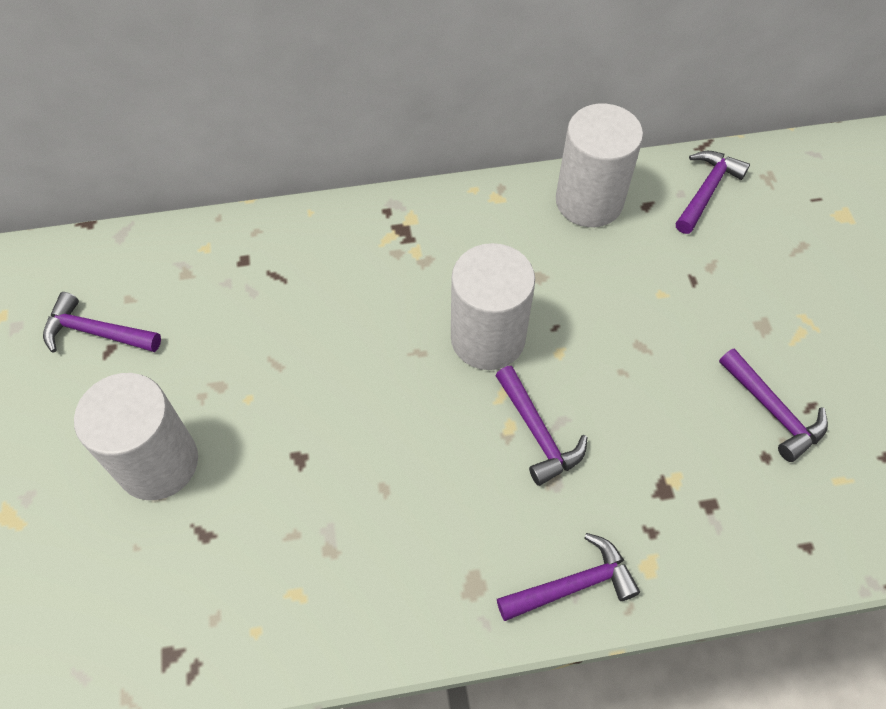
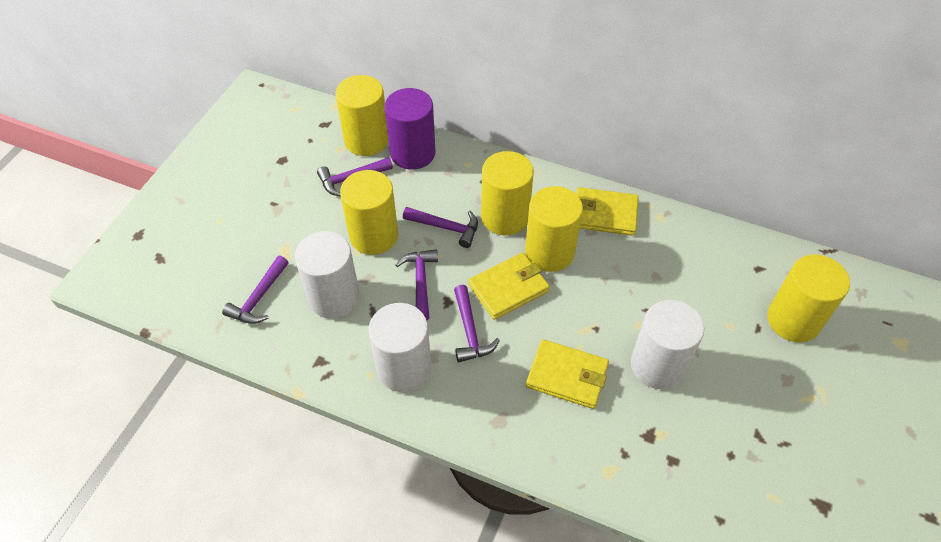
purple cylinder: 0 -> 1
yellow cylinder: 0 -> 5
yellow wallet: 0 -> 3

